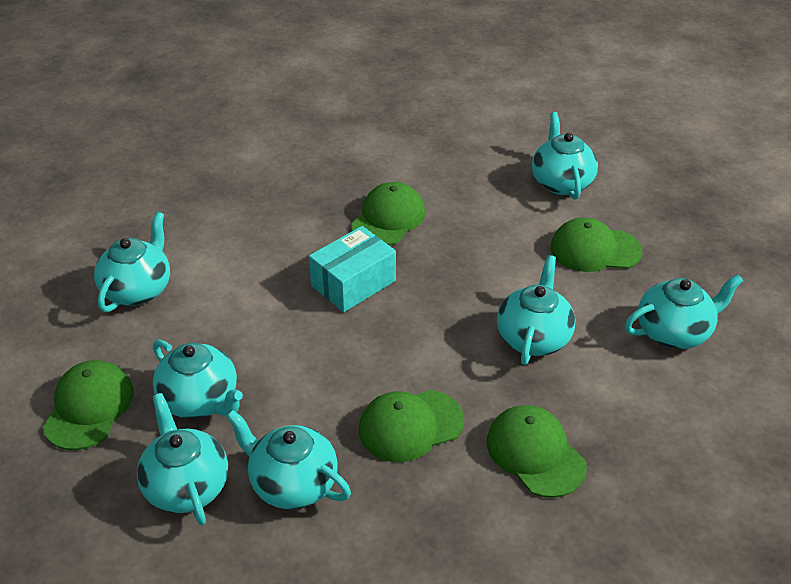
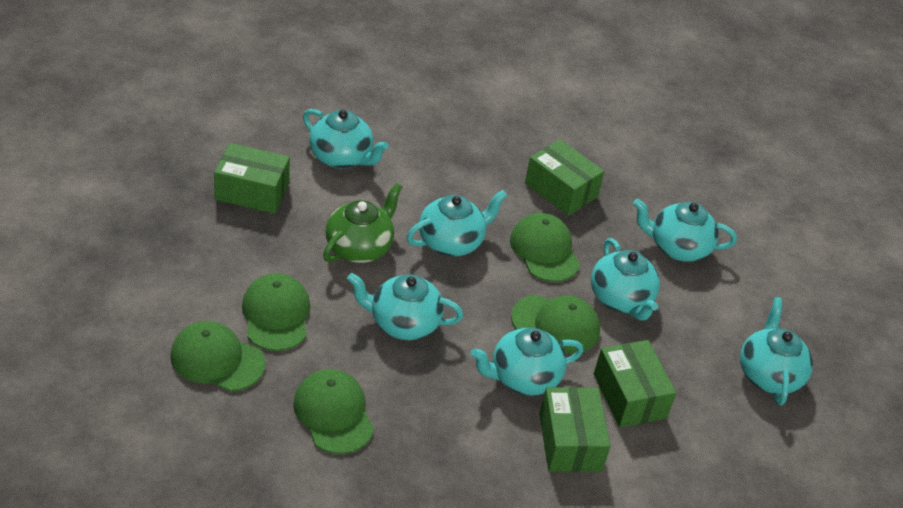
green box: 0 -> 4
green teapot: 0 -> 1
turquoise box: 1 -> 0

